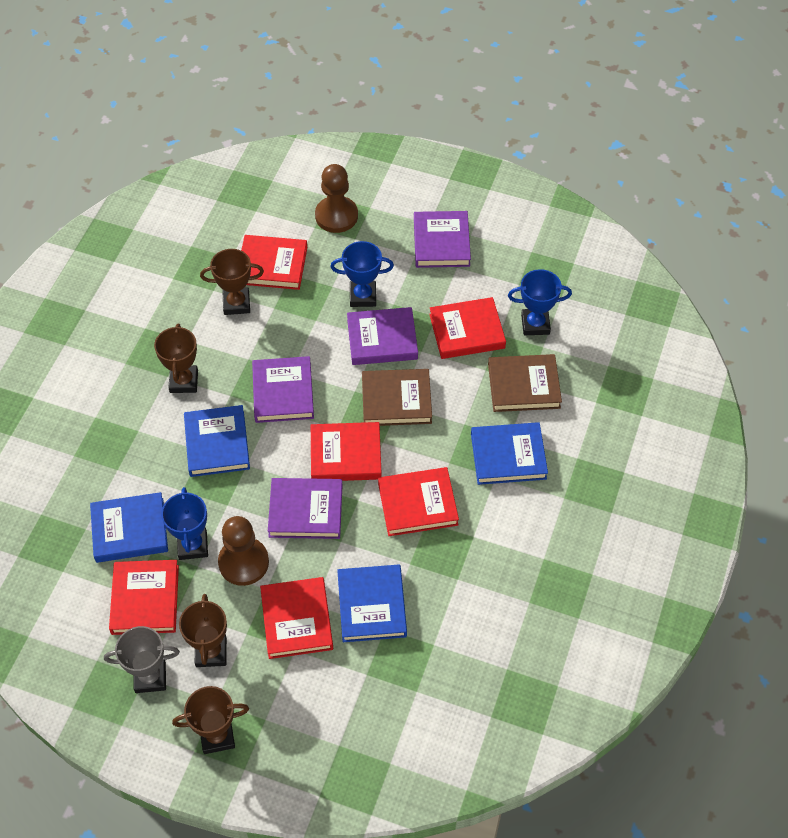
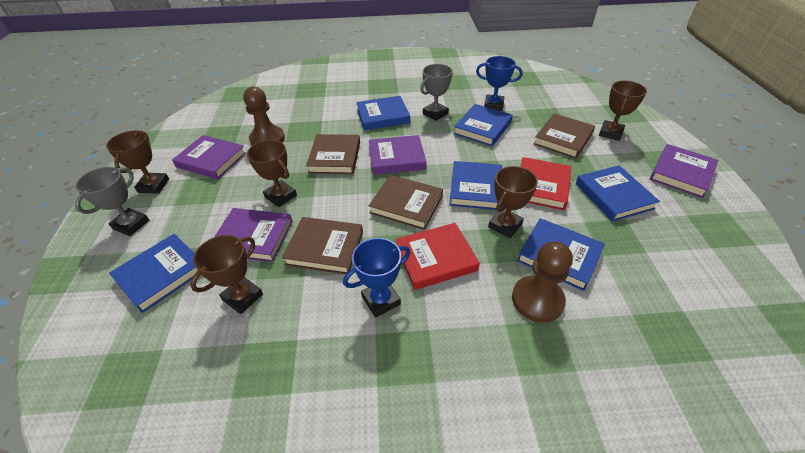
blue book: 4 -> 6
blue trophy: 3 -> 2
brown book: 2 -> 4
brown trophy: 4 -> 5
grey trophy: 1 -> 2
red book: 6 -> 2

